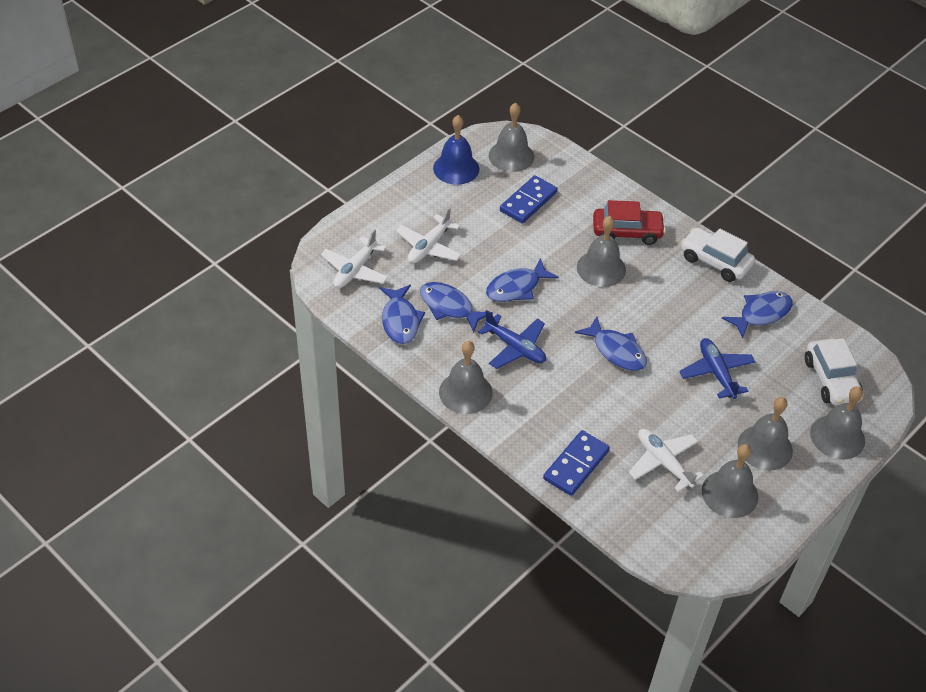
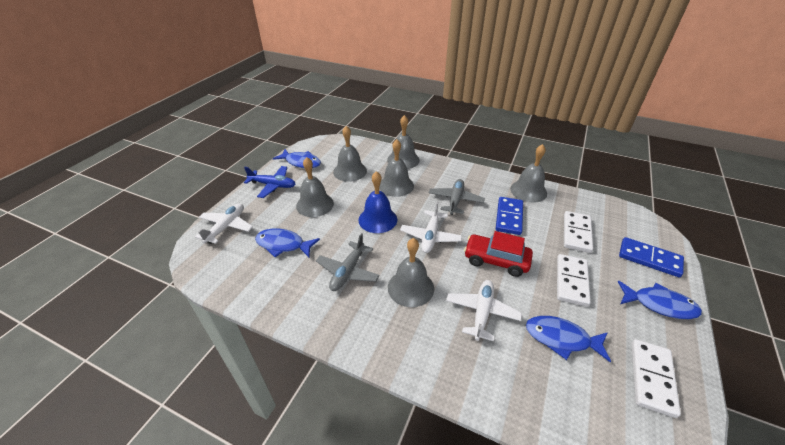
blue fish: 5 -> 4
blue plane: 2 -> 1
grey plane: 0 -> 2
white car: 2 -> 0
white domino: 0 -> 3

